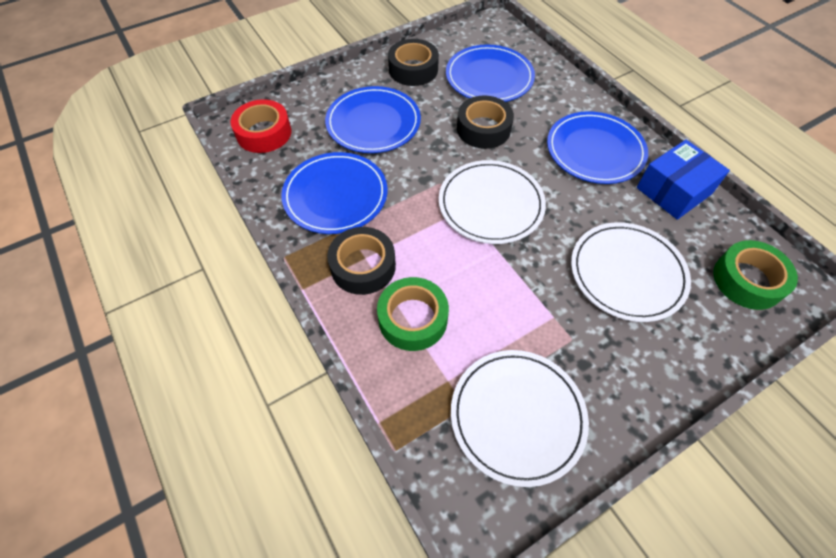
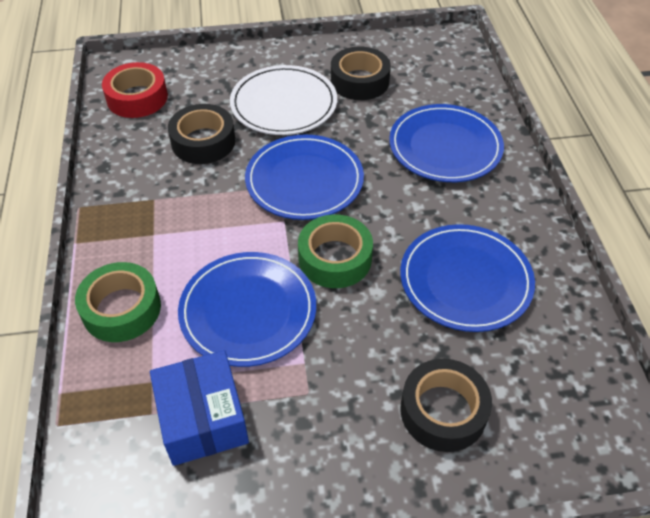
white plate: 3 -> 1

